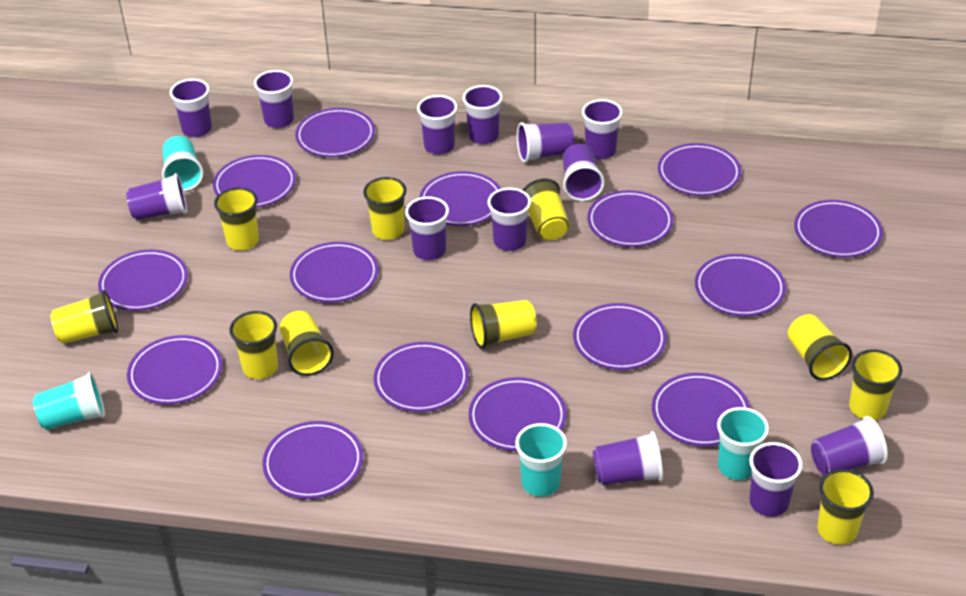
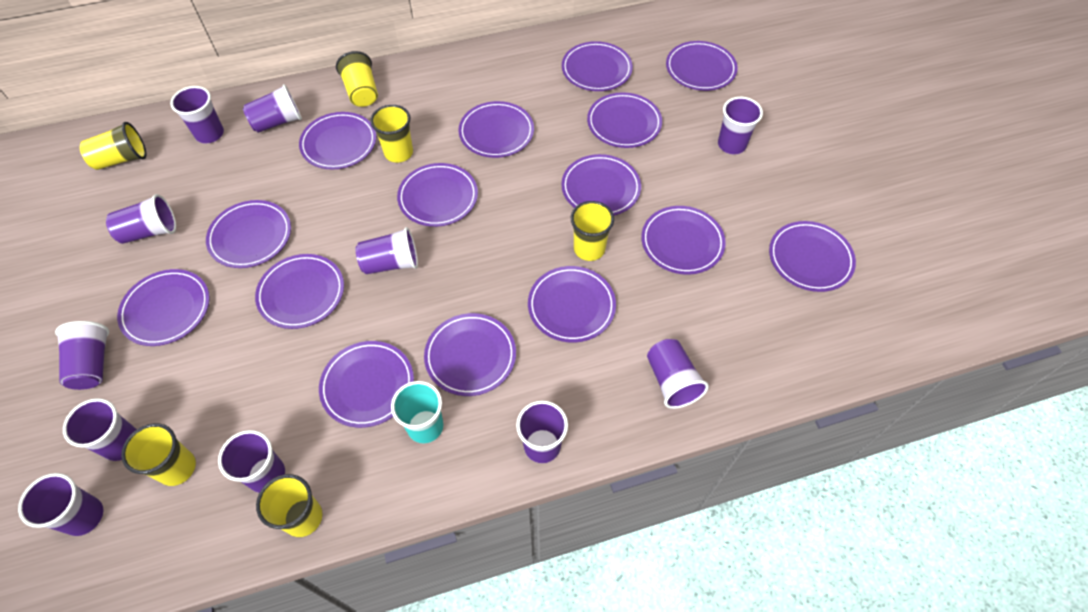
purple cup: 13 -> 11
turquoise cup: 4 -> 1
yellow cup: 10 -> 6

